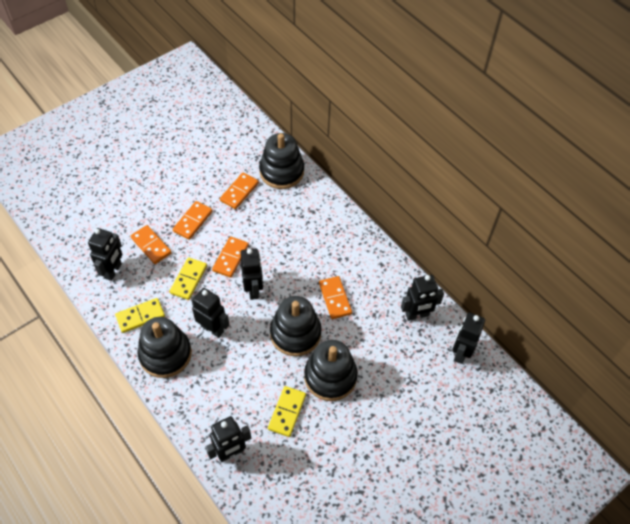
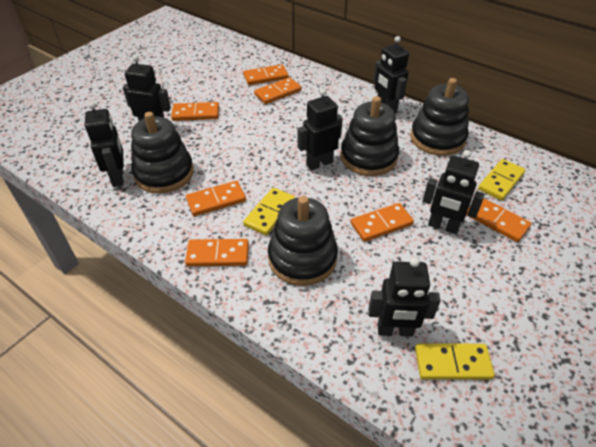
orange domino: 5 -> 7

